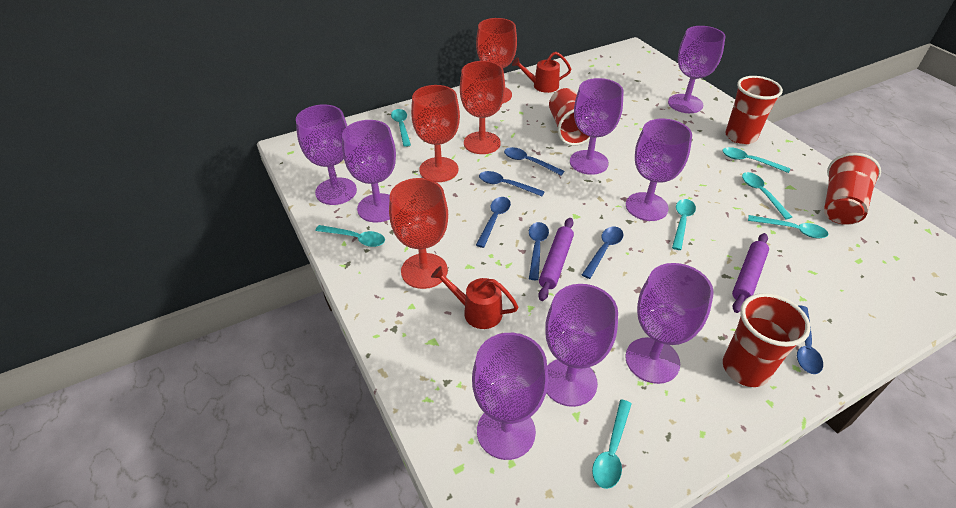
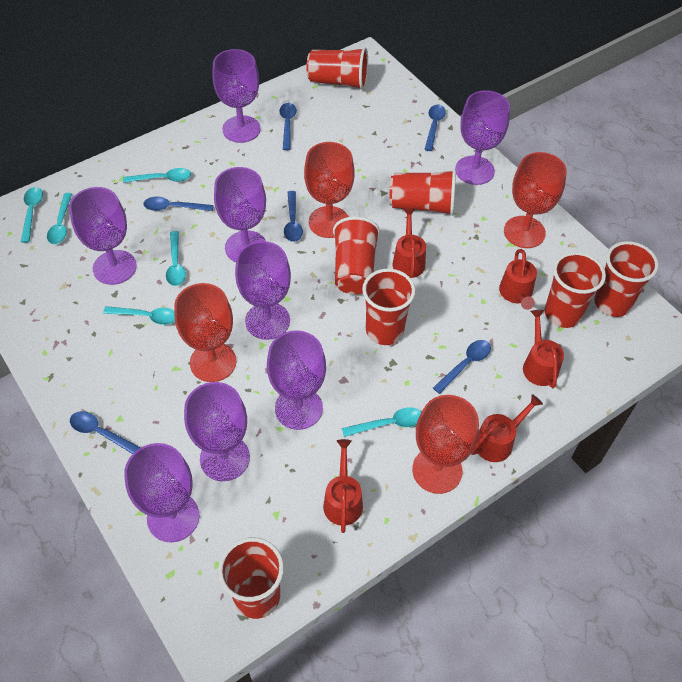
purple rolling pin: 2 -> 0
red cup: 4 -> 7
red watering can: 2 -> 5
turquoise spoon: 7 -> 6

